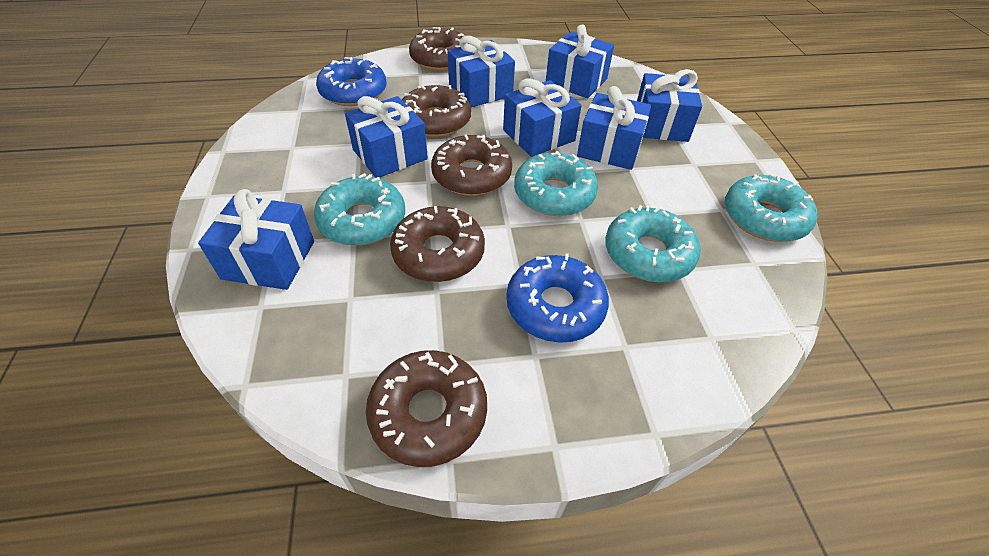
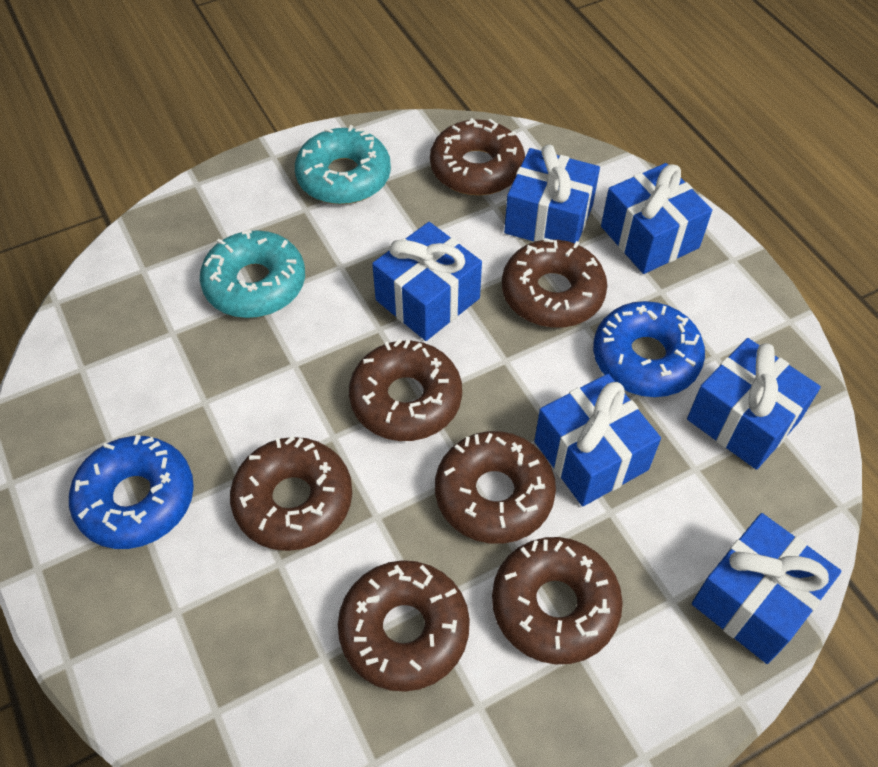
blue gift: 7 -> 6
brown donut: 5 -> 7
turquoise donut: 4 -> 2

